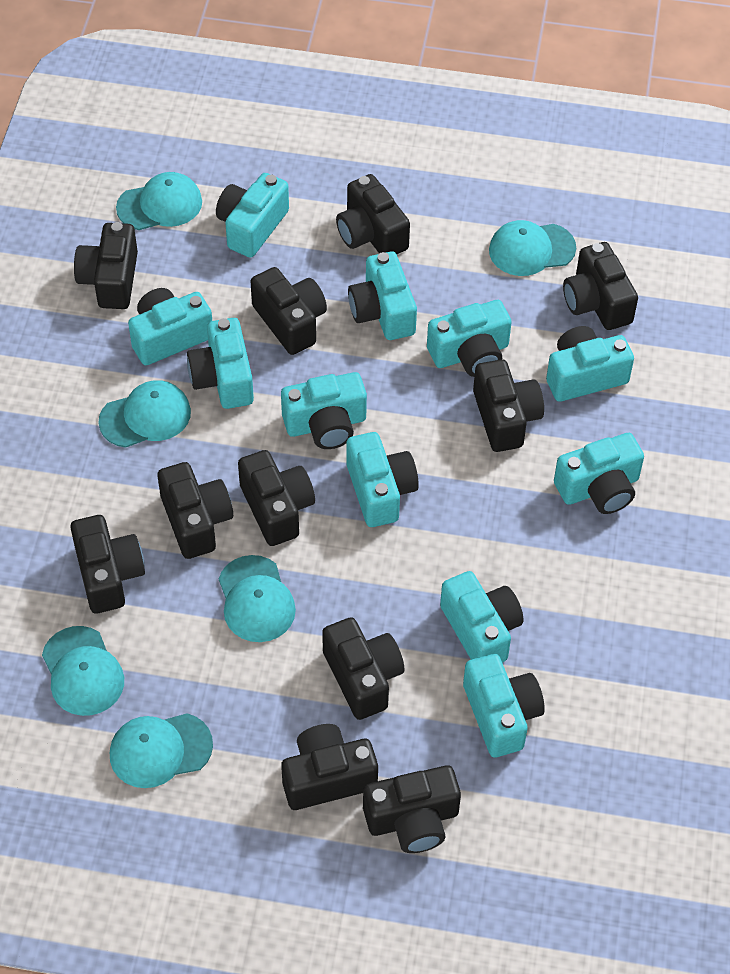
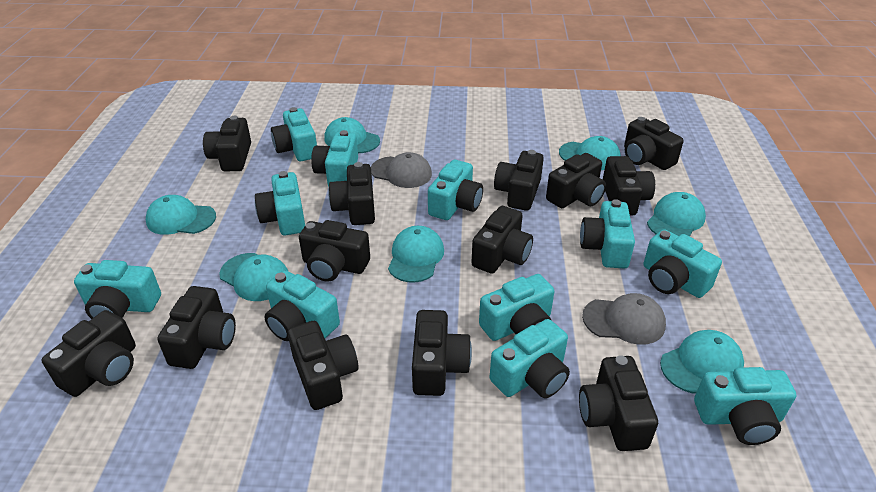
black camera: 11 -> 13
grey cap: 0 -> 2
turquoise cap: 6 -> 7

